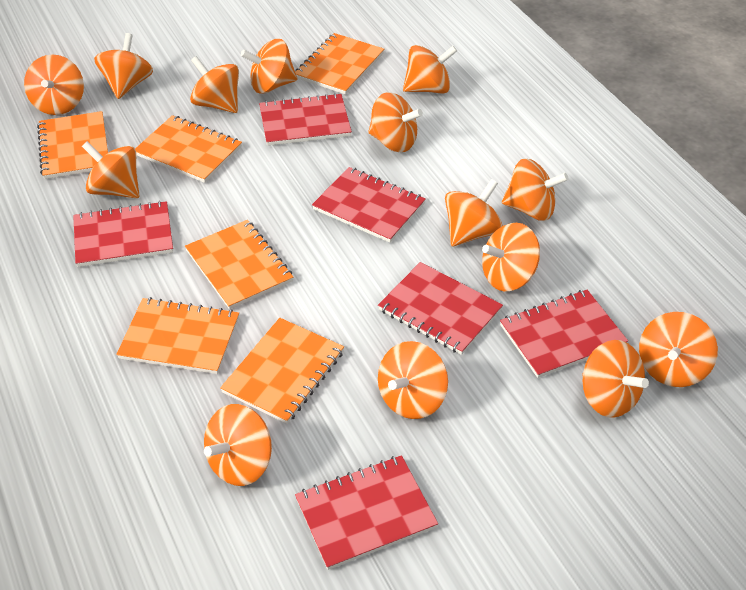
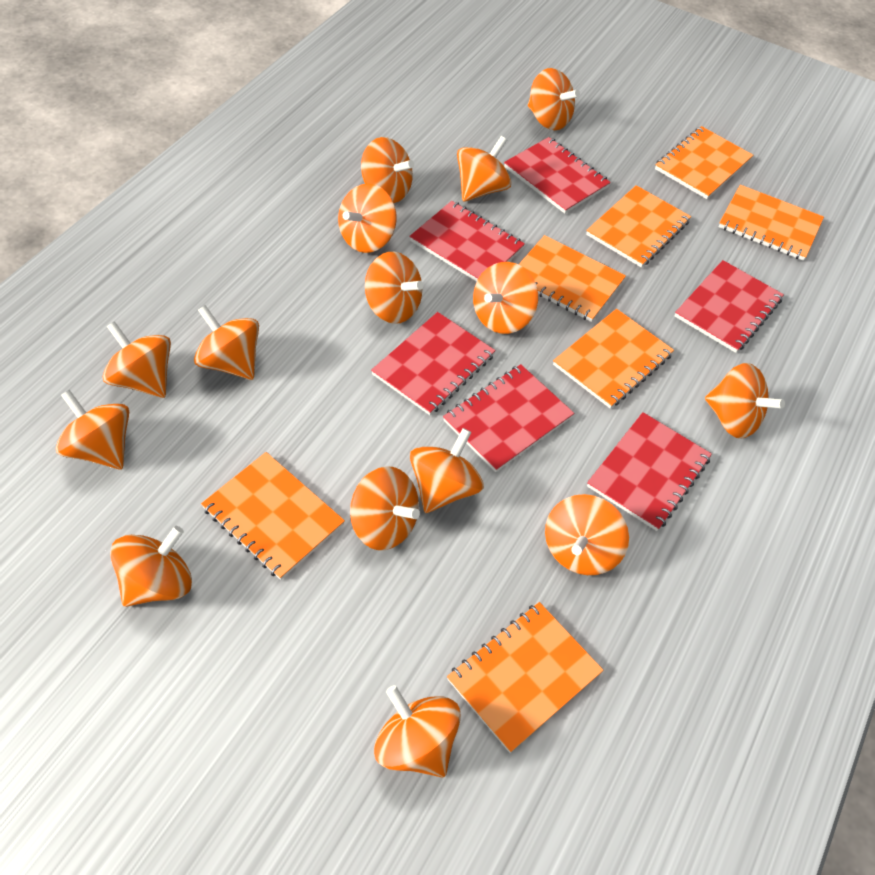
orange notebook: 6 -> 7
orange spinning top: 14 -> 15

